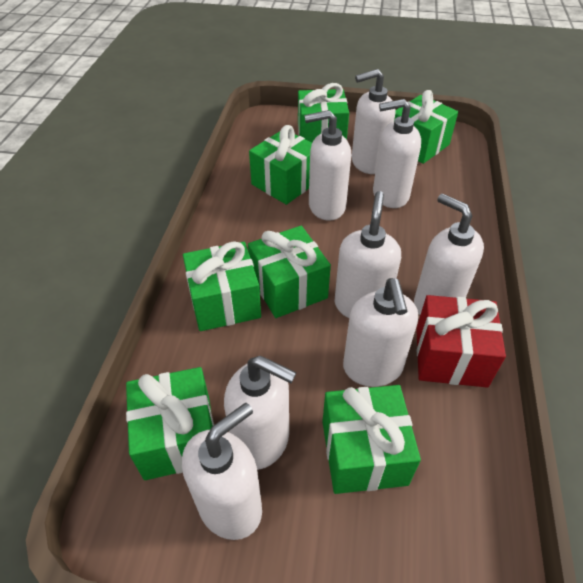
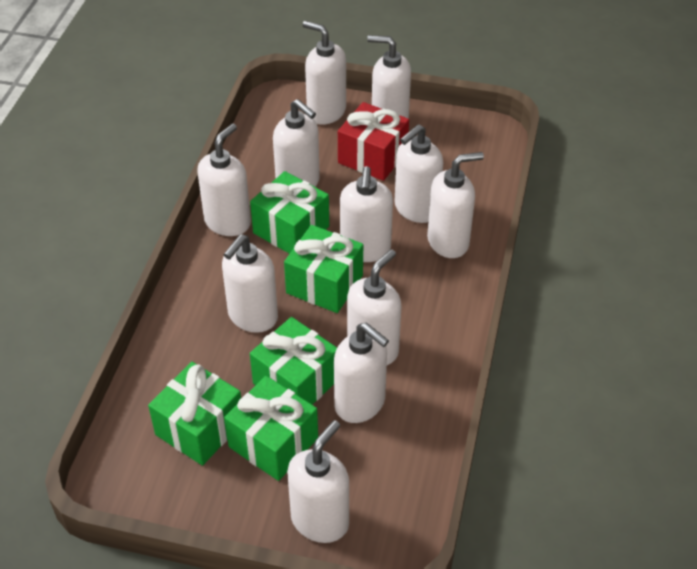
green gift: 7 -> 5
white soap dispenser: 8 -> 11

